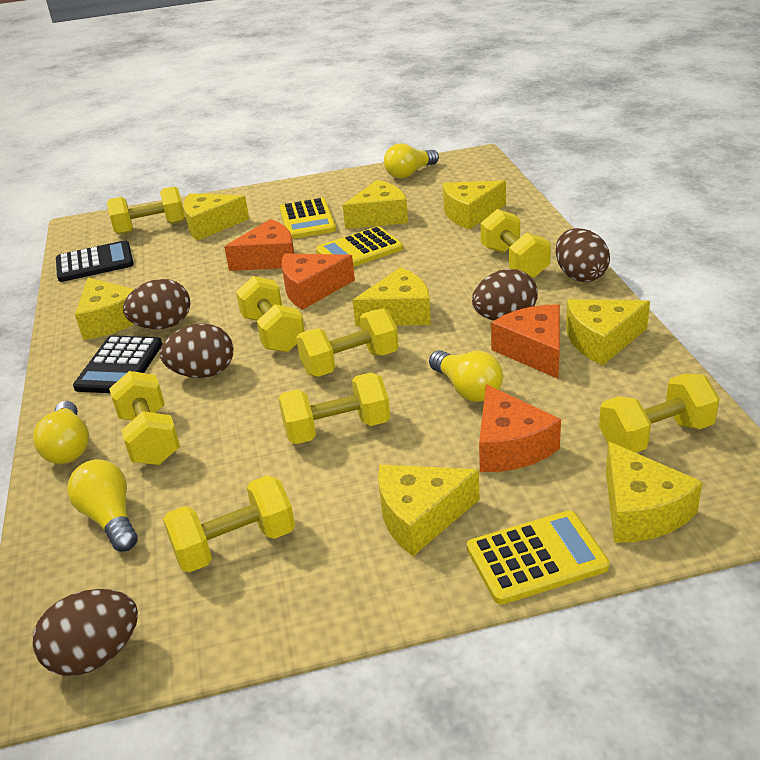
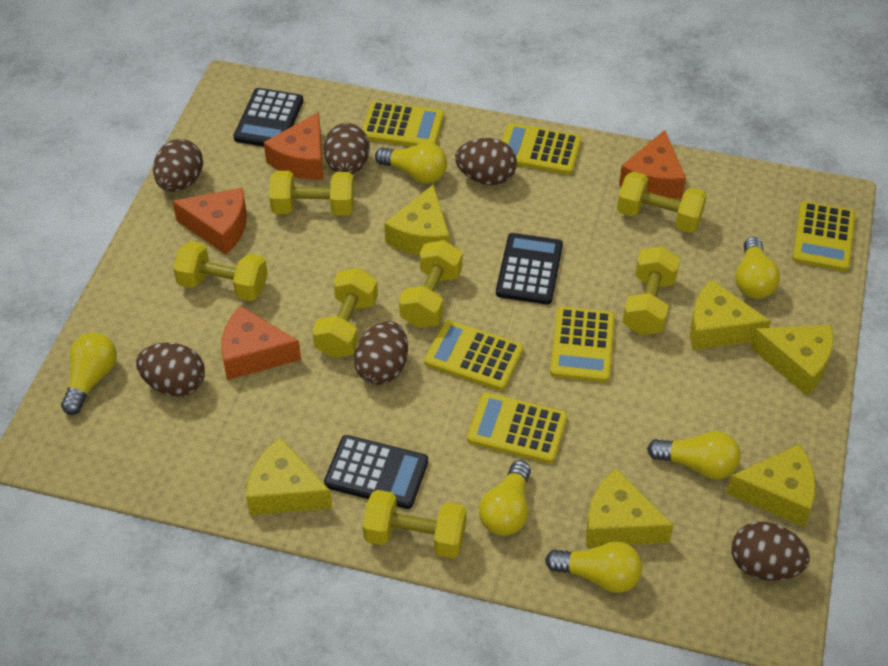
black calculator: 2 -> 3
brown egg: 5 -> 6
yellow calculator: 3 -> 6
yellow cheese: 8 -> 6
yellow dumbbell: 8 -> 7
yellow light bulb: 4 -> 6

